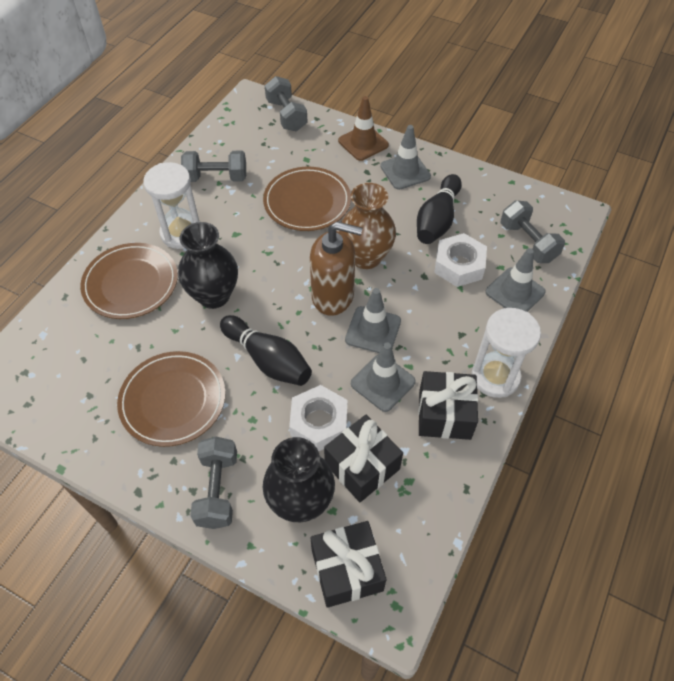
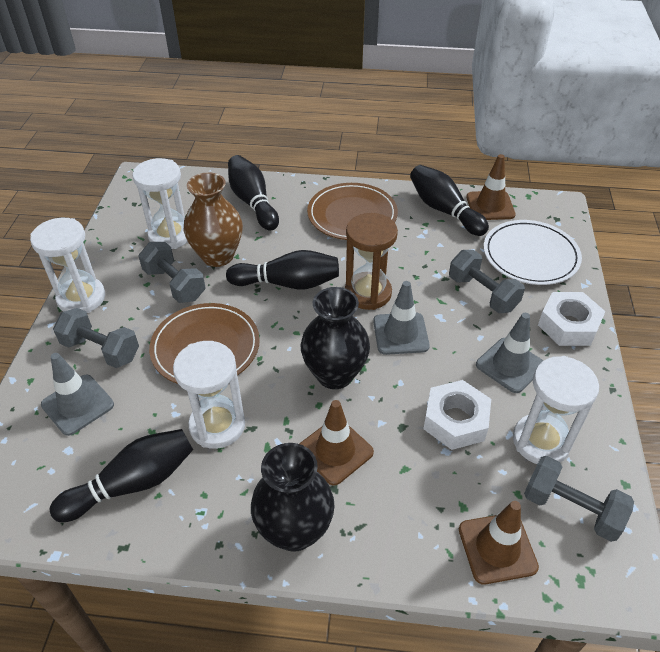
black bowling pin: 2 -> 4
black gift: 3 -> 0
brown hourglass: 0 -> 1
brown plate: 3 -> 2
brown soap dispenser: 1 -> 0
brown traffic cone: 1 -> 3
grey traffic cone: 4 -> 3
white hourglass: 2 -> 4
white plate: 0 -> 1

